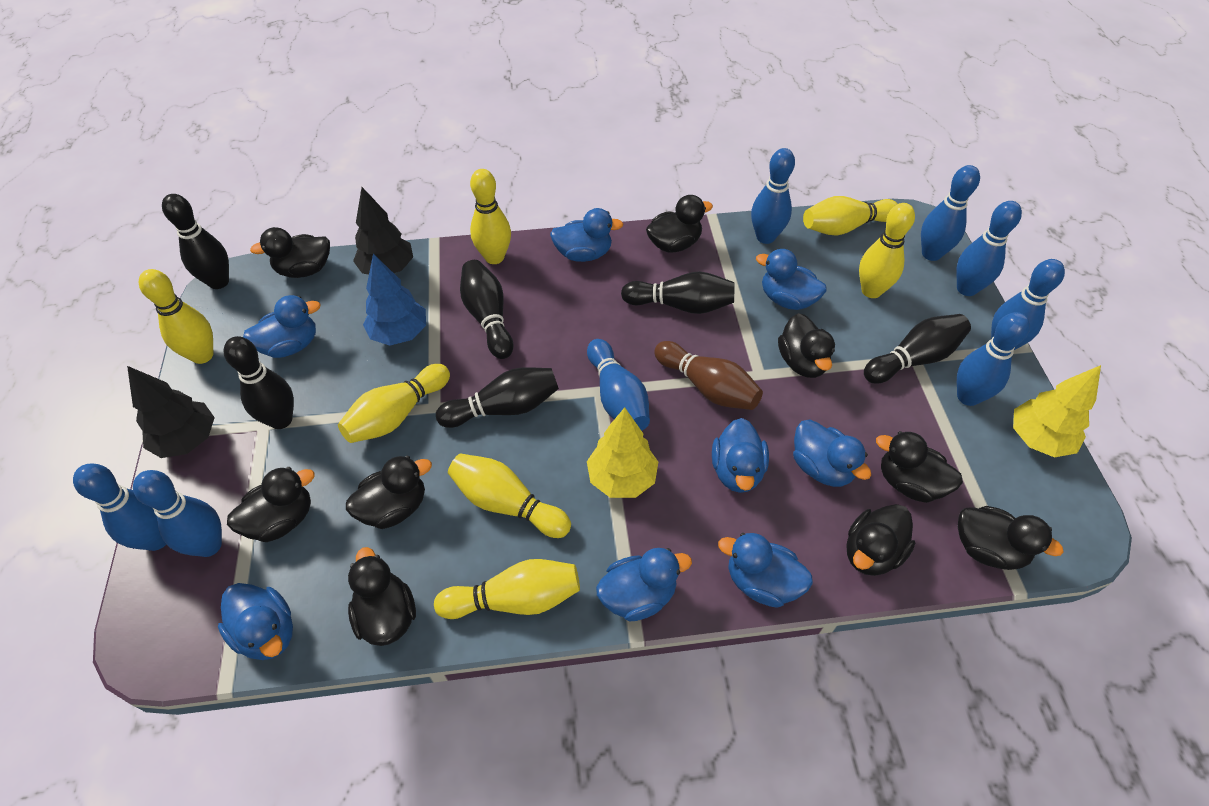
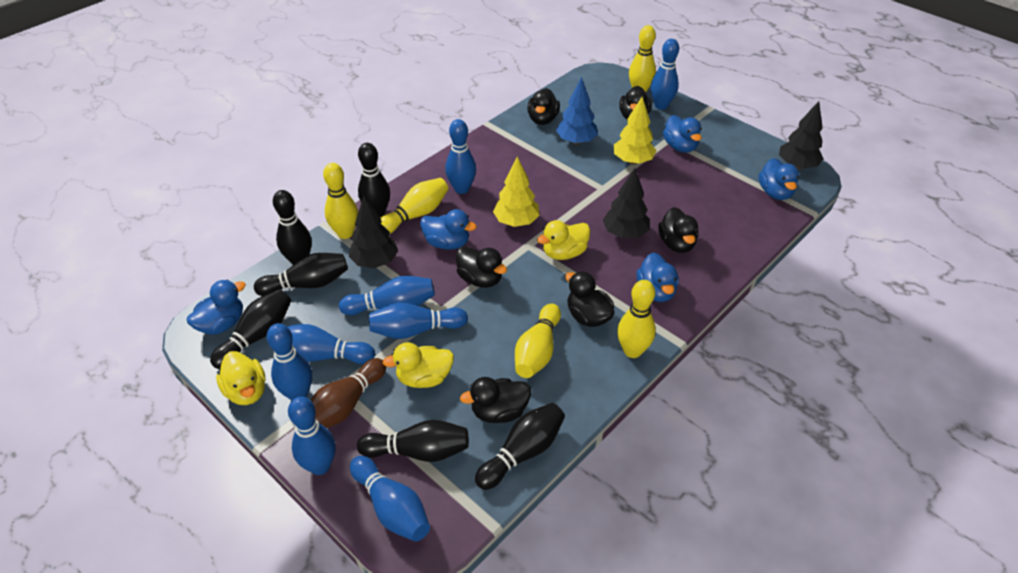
black duck: 9 -> 6
black tree: 2 -> 3
blue duck: 8 -> 5
yellow bowling pin: 7 -> 5
yellow duck: 0 -> 3

